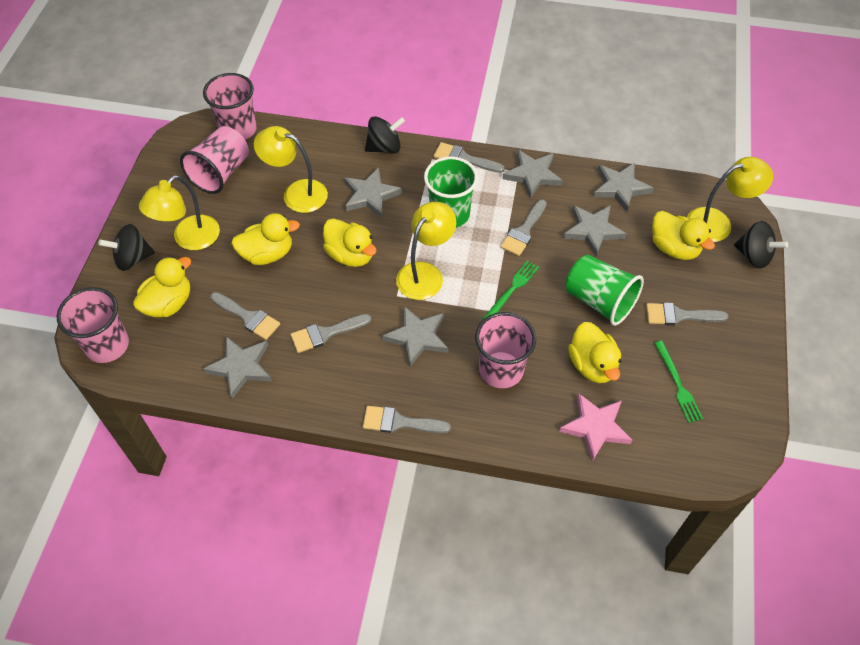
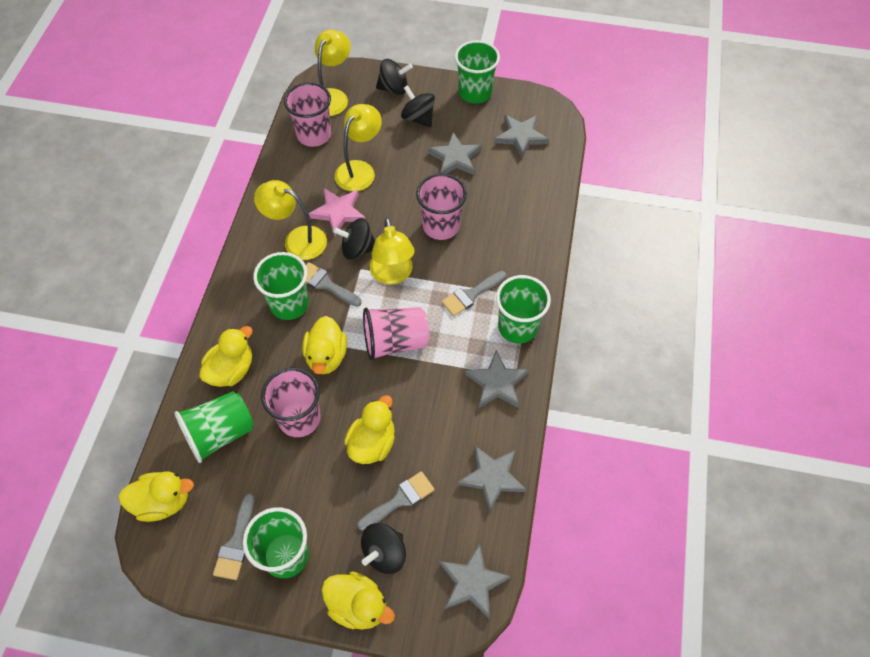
black spinning top: 3 -> 4
green cup: 2 -> 5
green fork: 2 -> 0
grey brush: 6 -> 4
grey star: 6 -> 5

